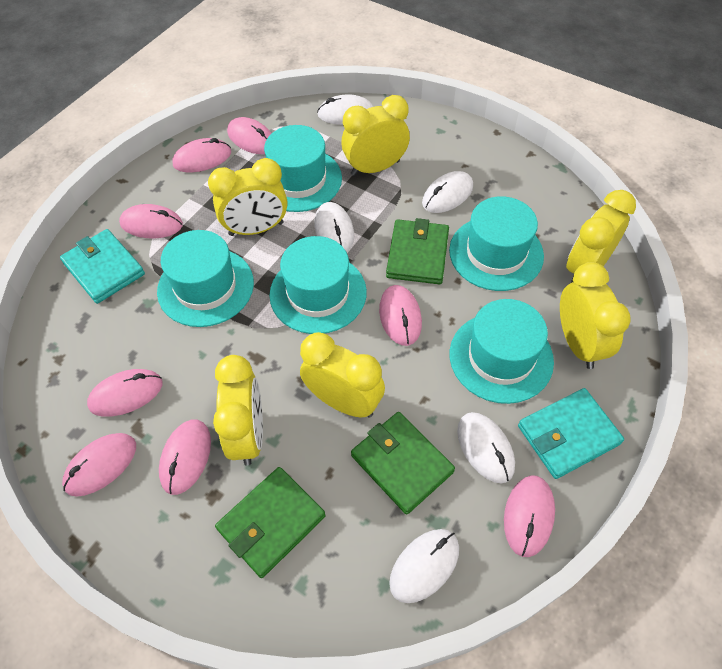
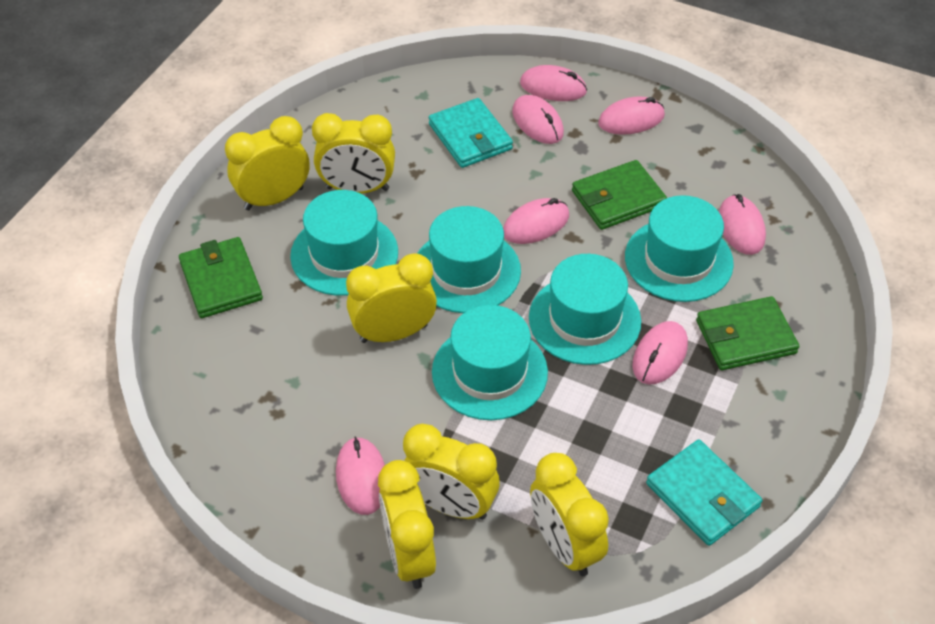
pink mouse: 8 -> 7
white mouse: 5 -> 0

